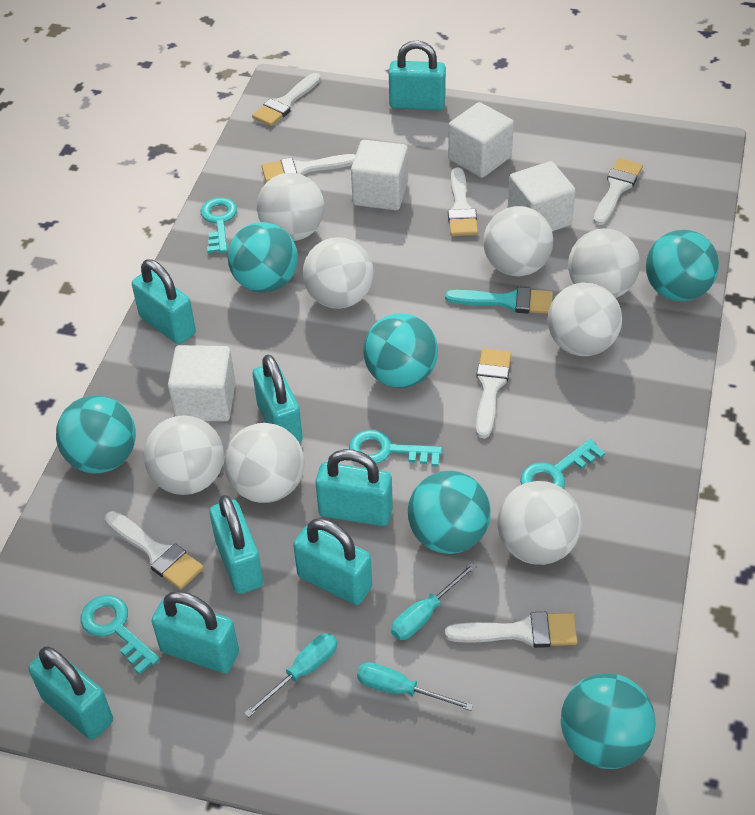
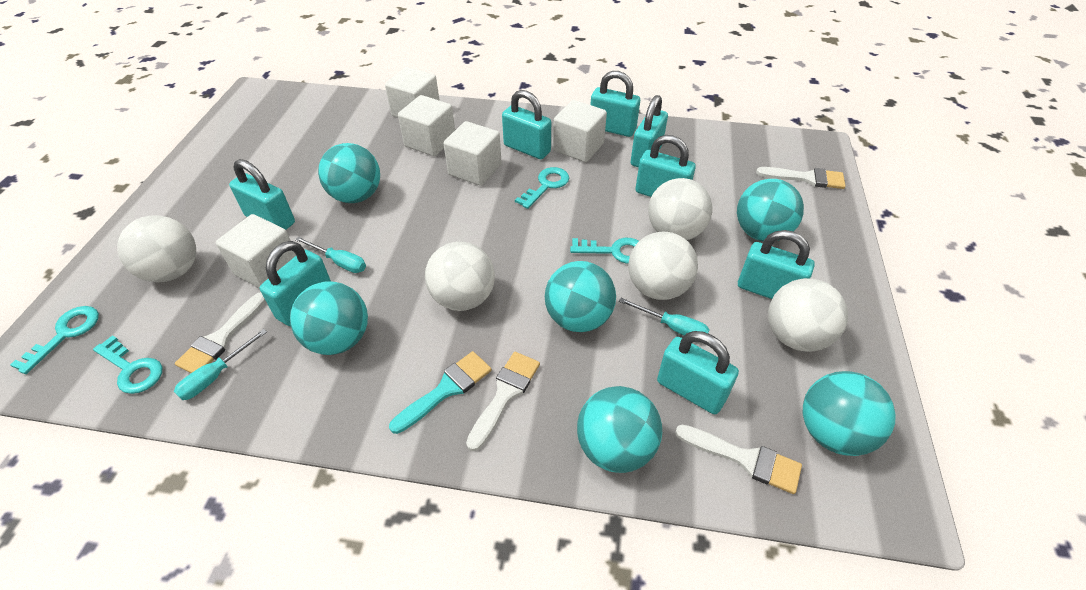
white ball: 8 -> 5
white brush: 7 -> 4
white cube: 4 -> 5

